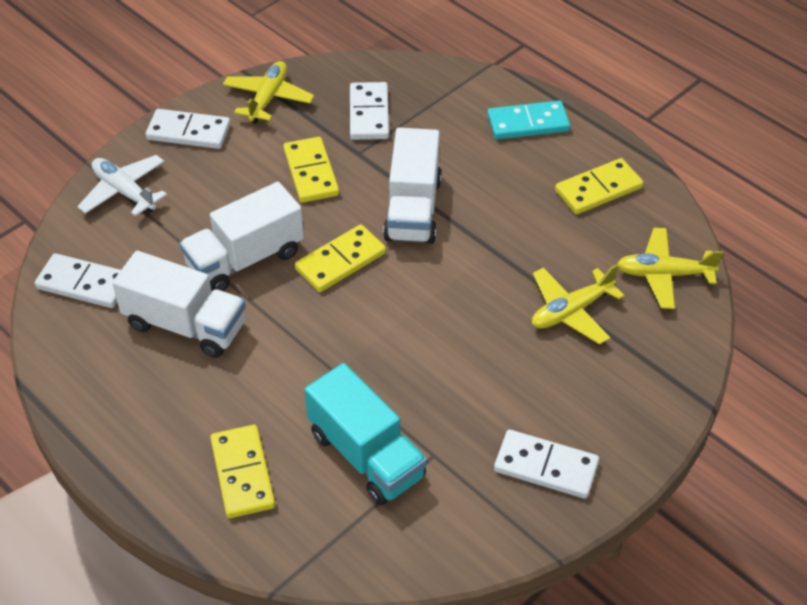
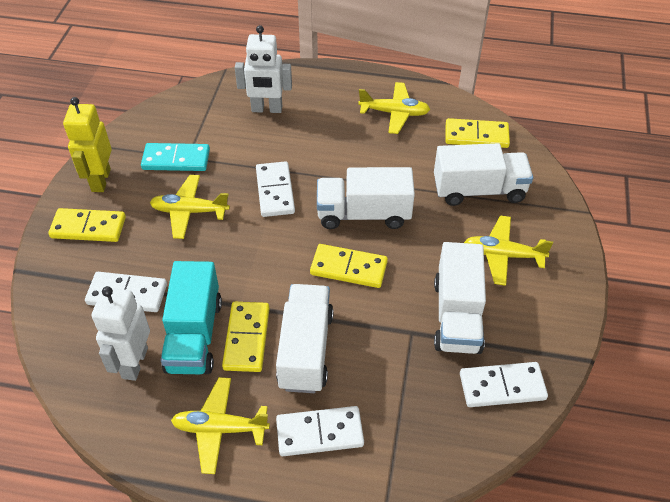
white plane: 1 -> 0
white robot: 0 -> 2
white truck: 3 -> 4
yellow plane: 3 -> 4
yellow robot: 0 -> 1

